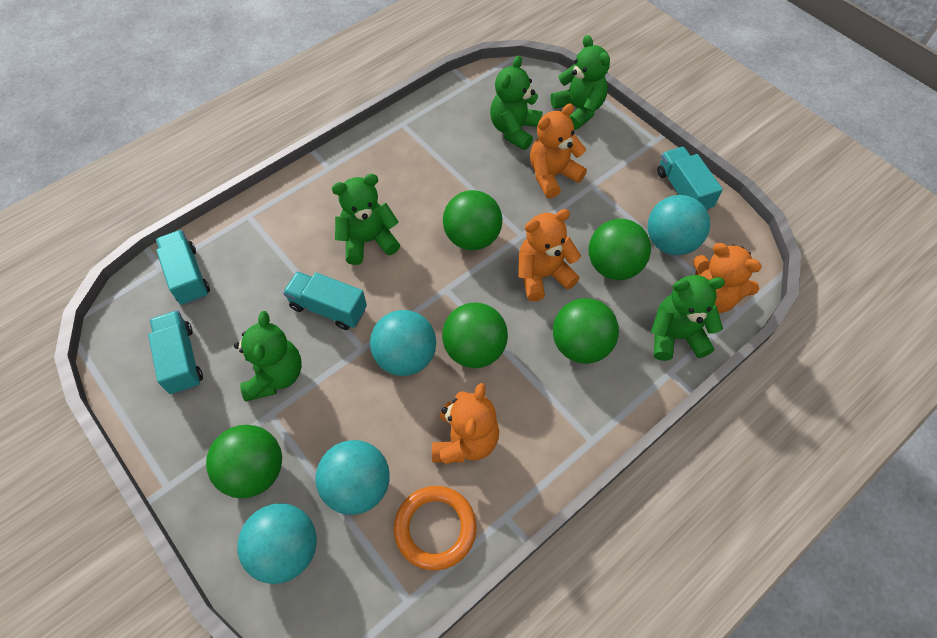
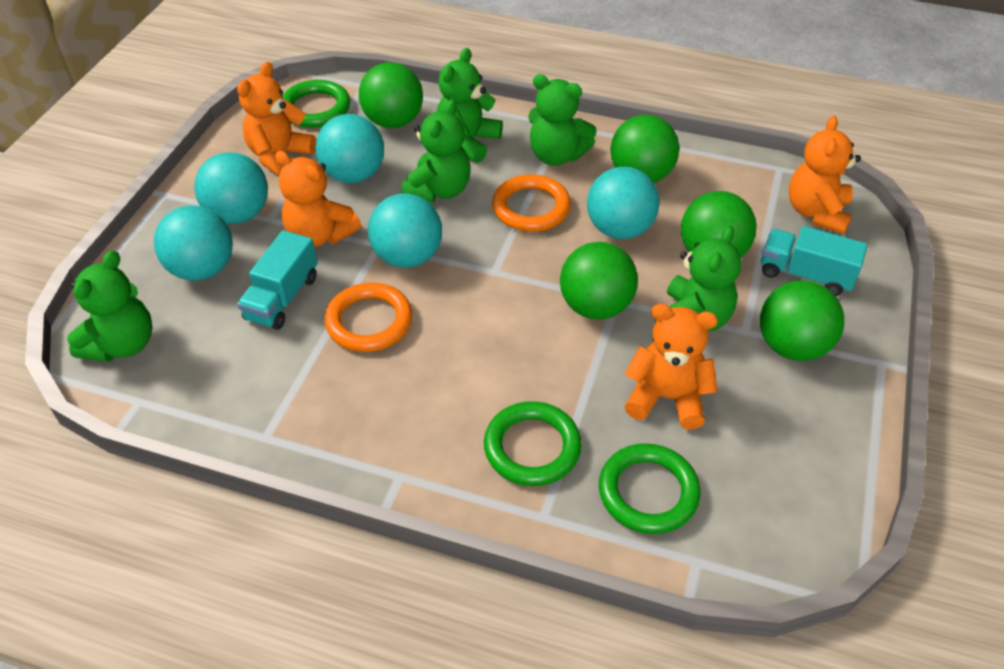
green ring: 0 -> 3
orange ring: 1 -> 2
turquoise ball: 4 -> 5
turquoise truck: 4 -> 2

